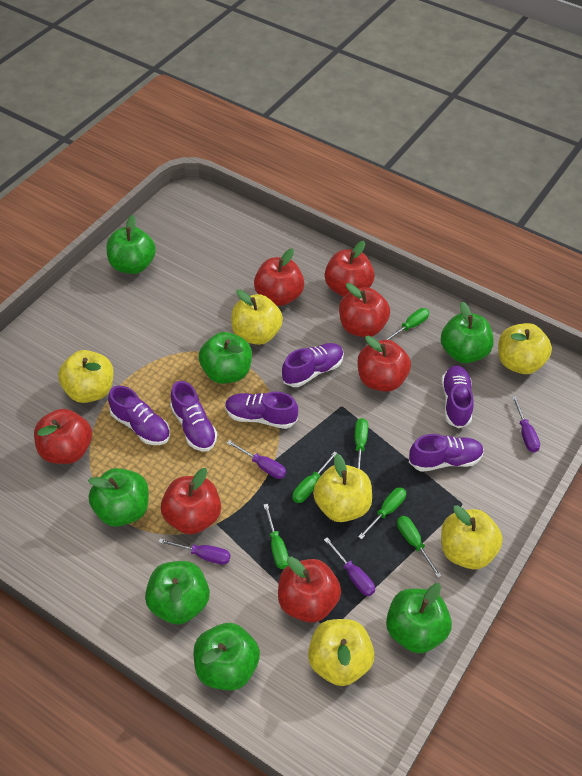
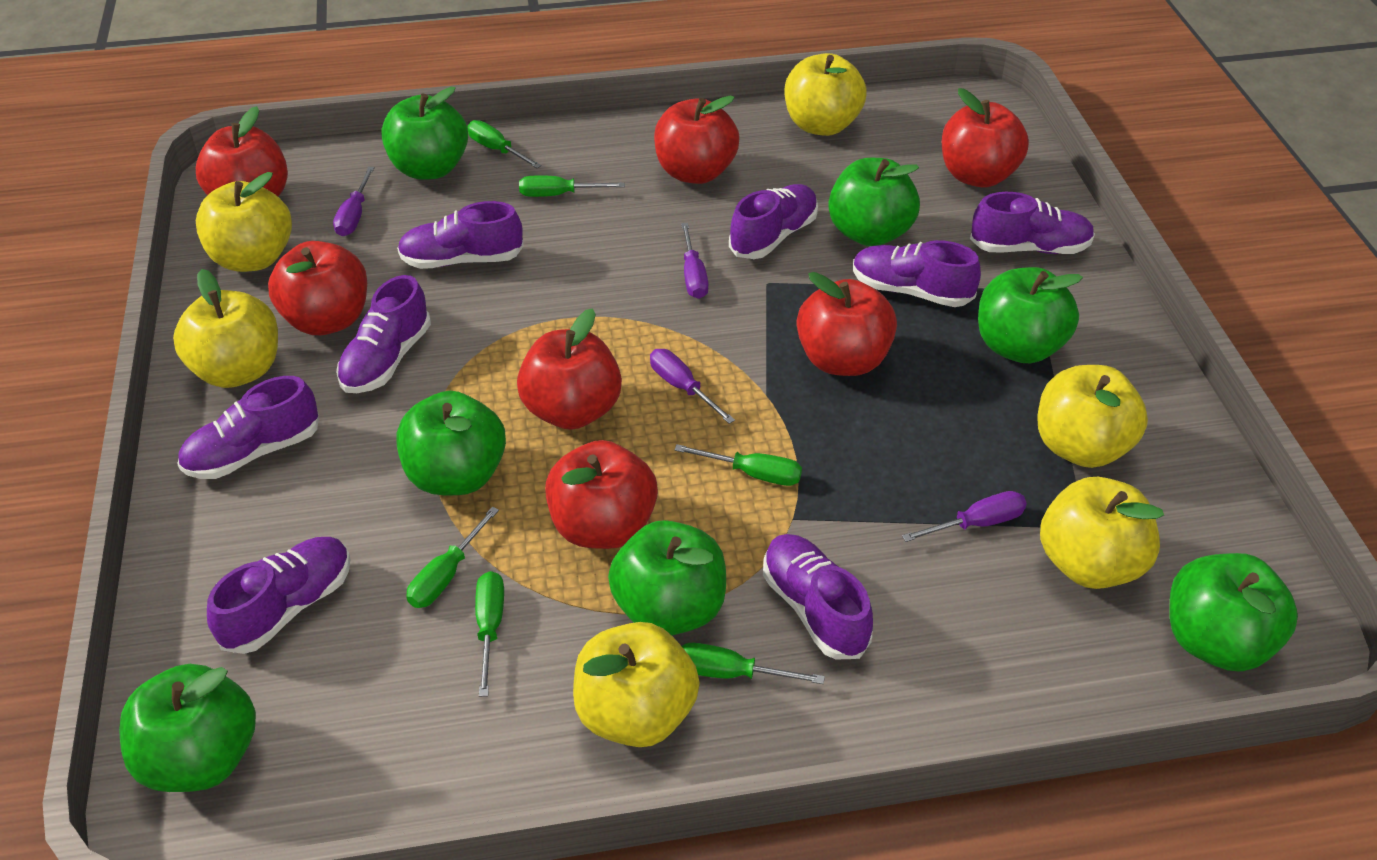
purple shoe: 6 -> 8

